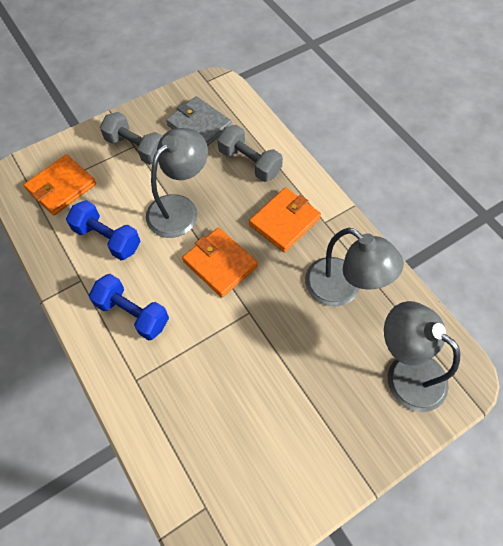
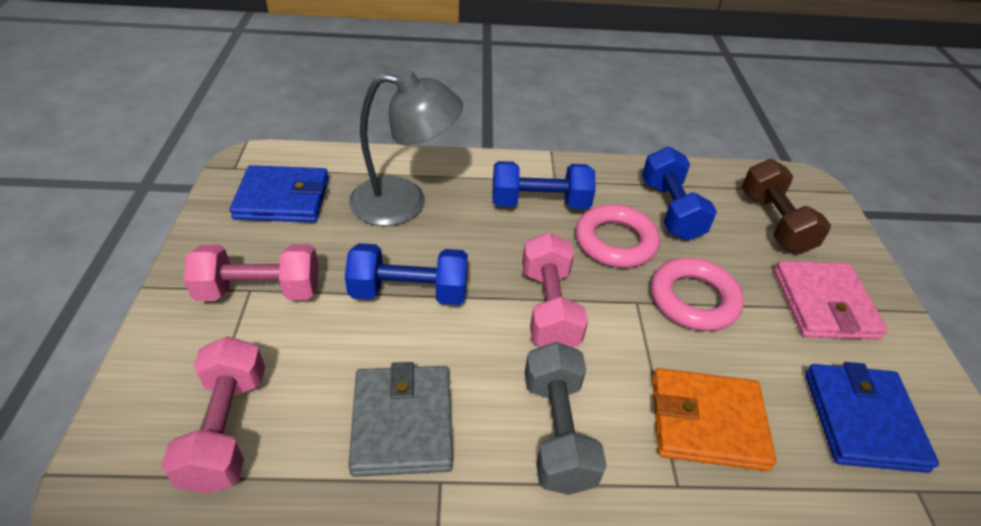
blue dumbbell: 2 -> 3
blue wallet: 0 -> 2
brown dumbbell: 0 -> 1
grey dumbbell: 2 -> 1
grey lamp: 3 -> 1
orange wallet: 3 -> 1
pink dumbbell: 0 -> 3
pink ring: 0 -> 2
pink wallet: 0 -> 1

